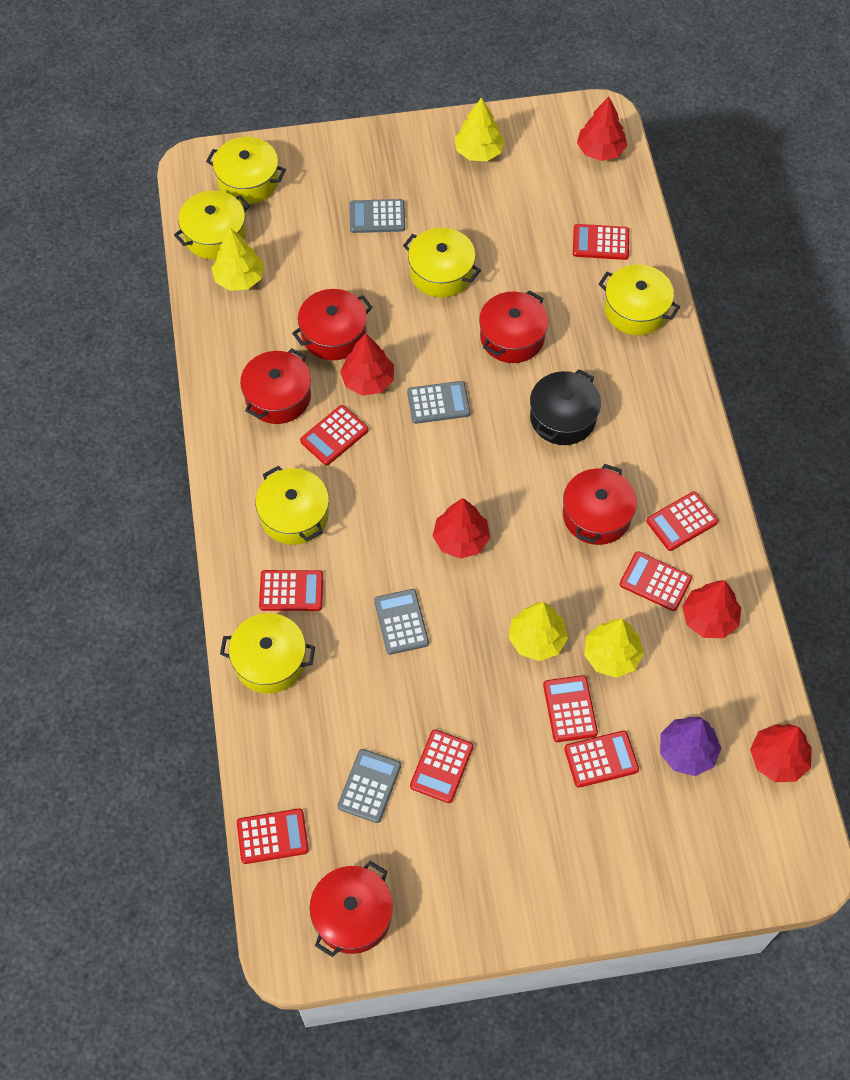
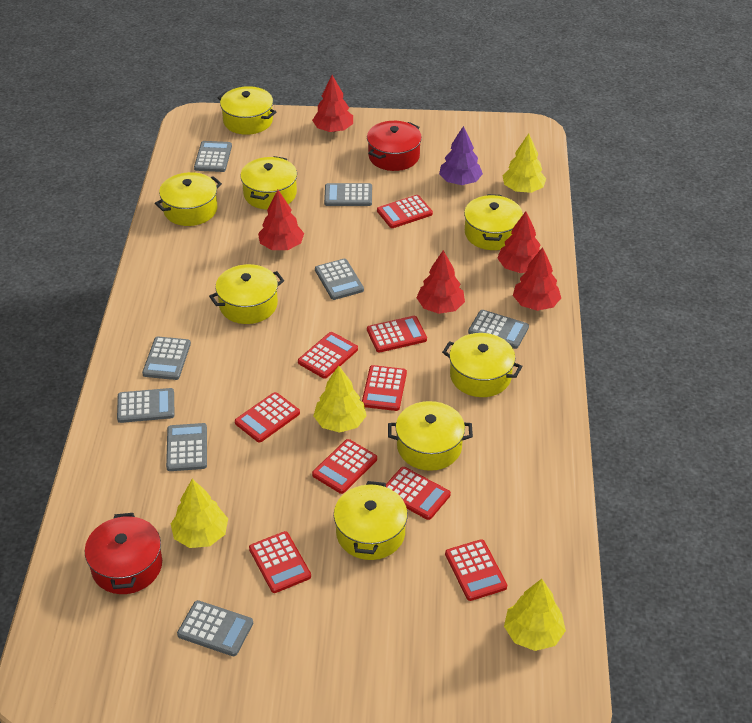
black pot: 1 -> 0
grey calculator: 4 -> 8
red pot: 5 -> 2
yellow pot: 6 -> 8

